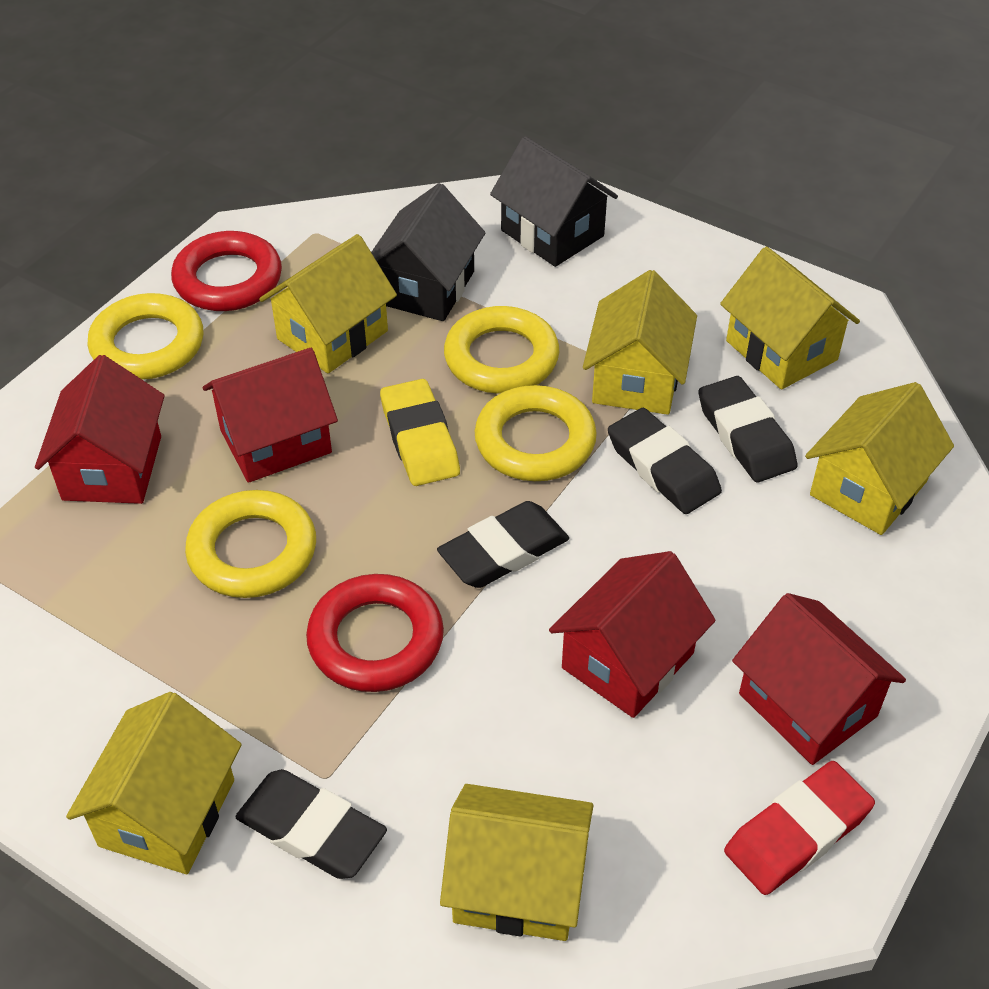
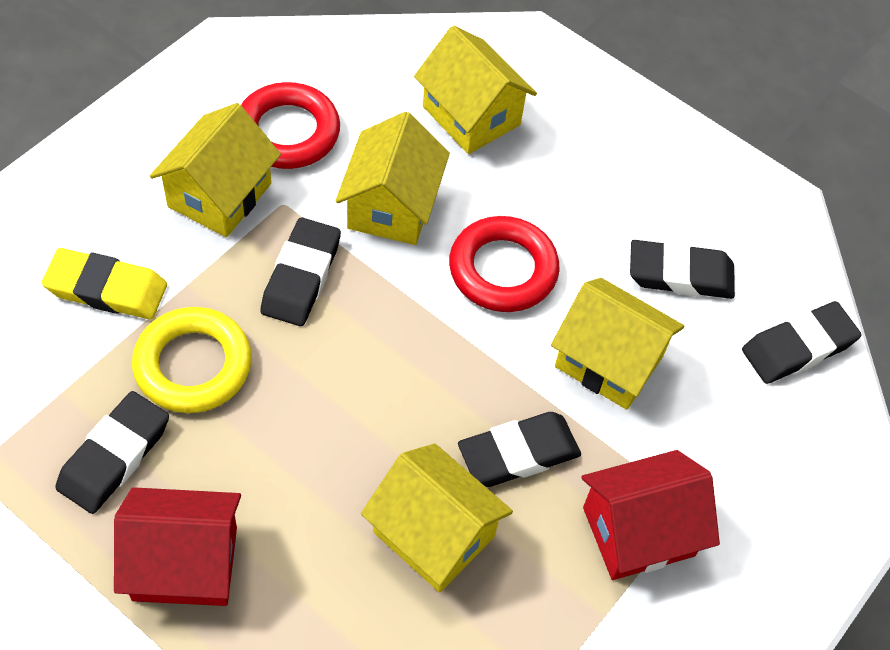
black eraser: 4 -> 5
black house: 2 -> 0
red eraser: 1 -> 0
red house: 4 -> 2
yellow house: 6 -> 5
yellow ring: 4 -> 1

